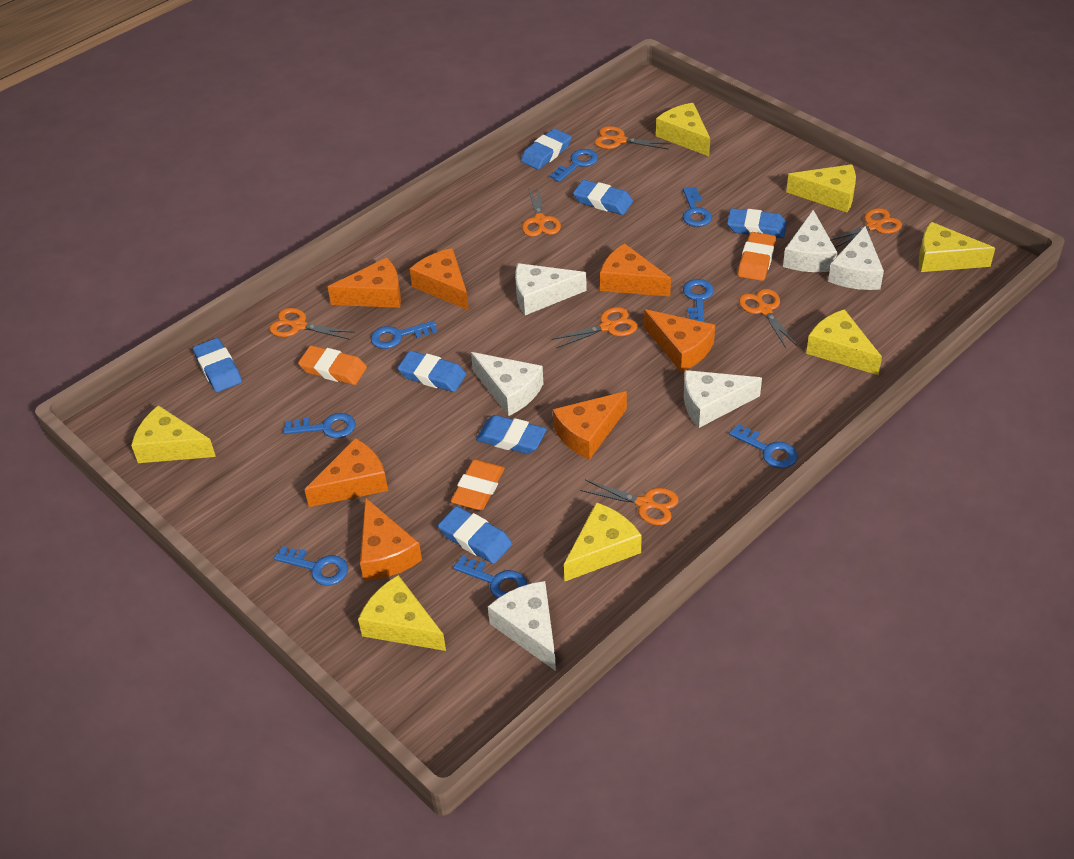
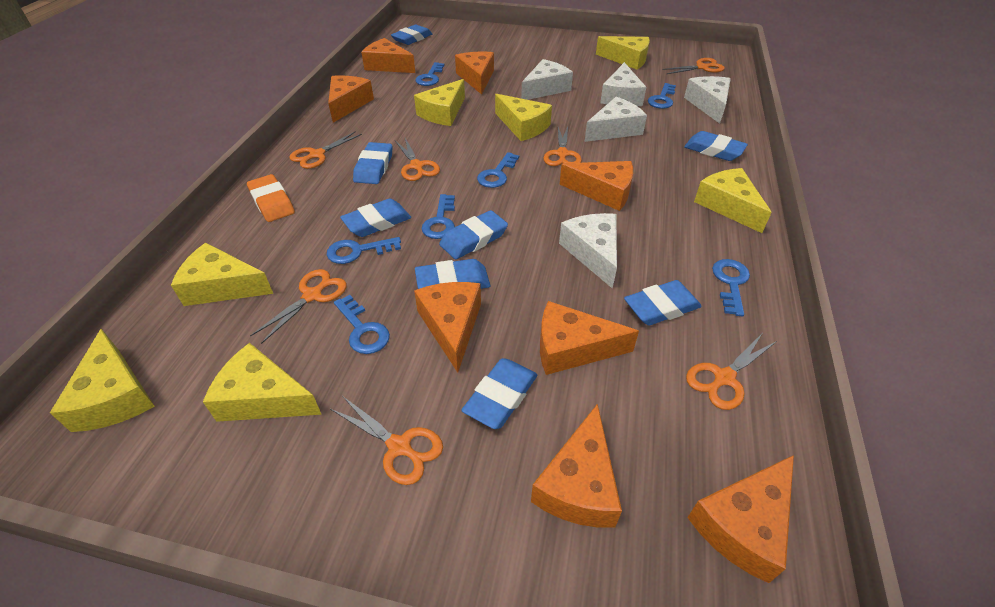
blue eraser: 7 -> 8
blue key: 8 -> 7
orange cheese: 7 -> 8
orange eraser: 3 -> 1
white cheese: 6 -> 5

